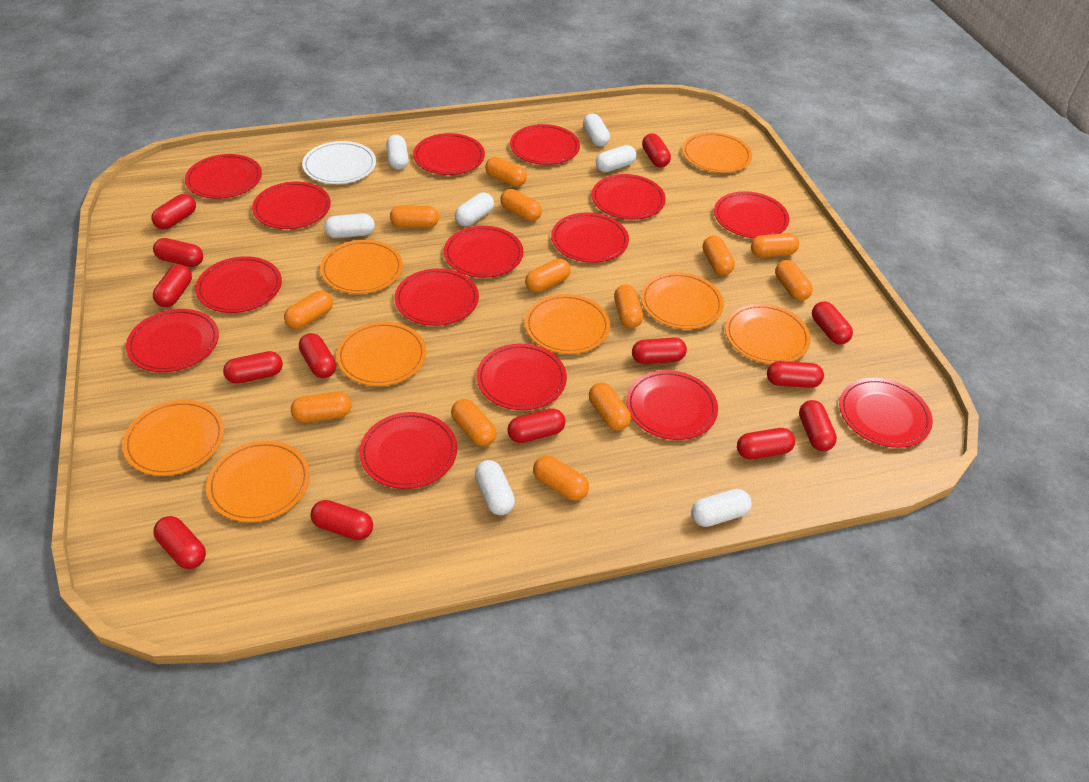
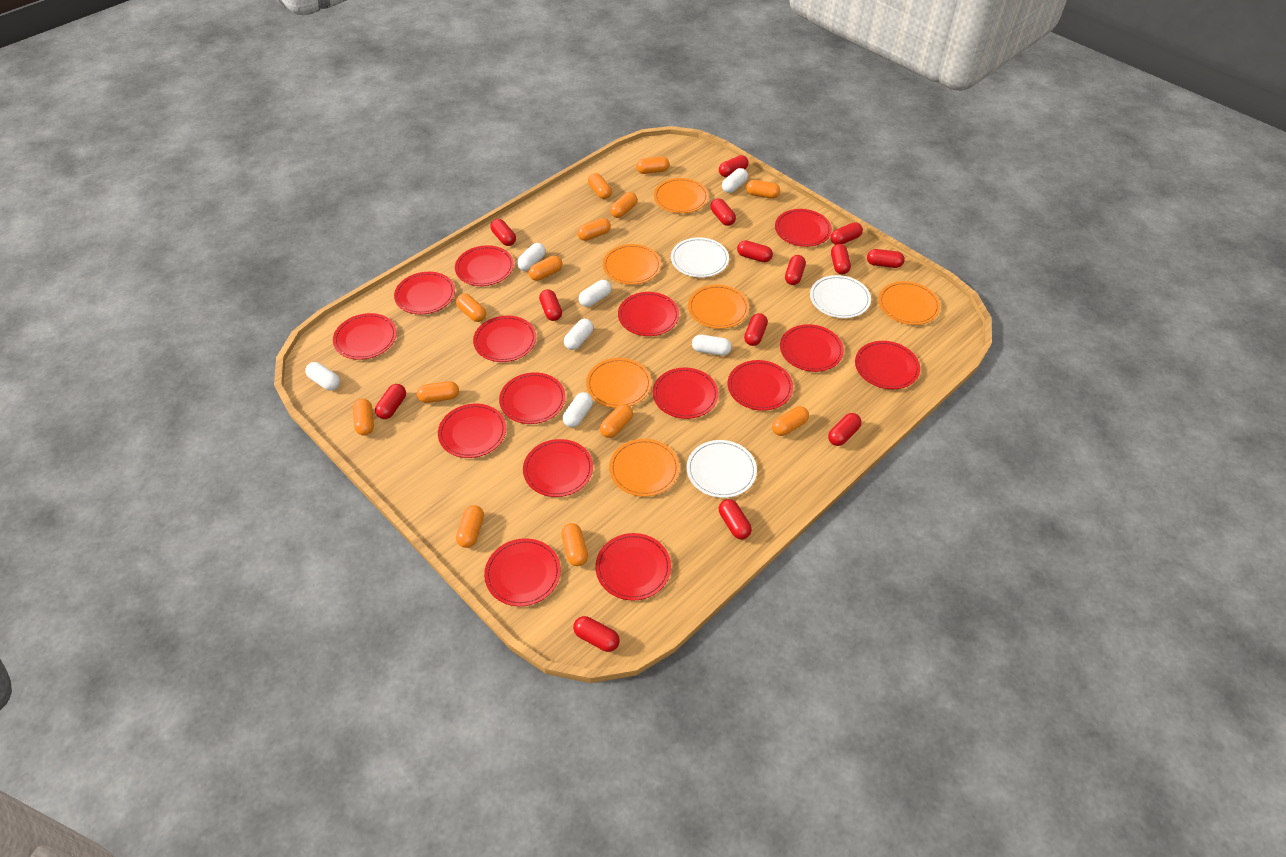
orange plate: 8 -> 6
white plate: 1 -> 3

